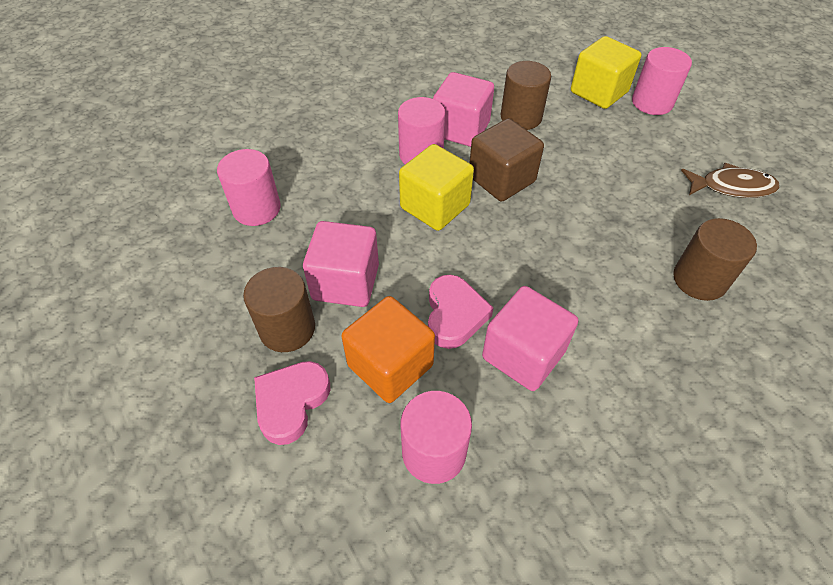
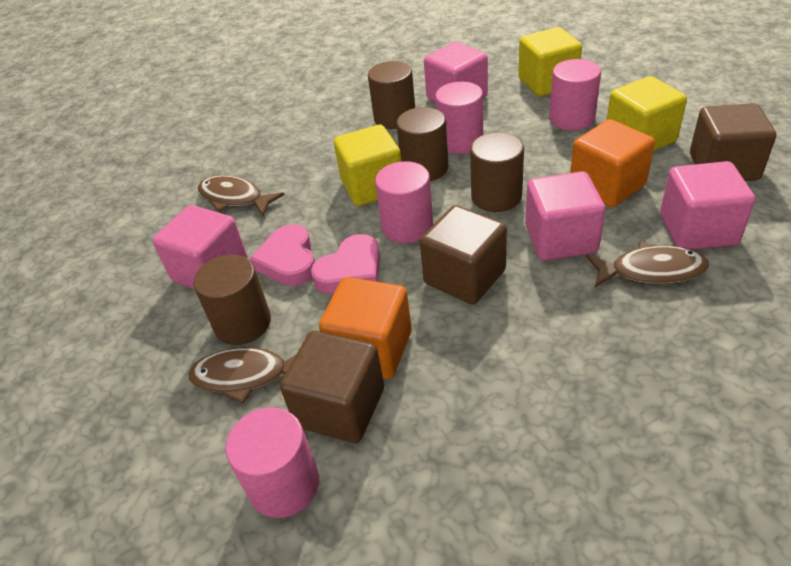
brown cube: 1 -> 3
brown cylinder: 3 -> 4
brown fish: 1 -> 3
orange cube: 1 -> 2
pink cube: 3 -> 4
yellow cube: 2 -> 3

